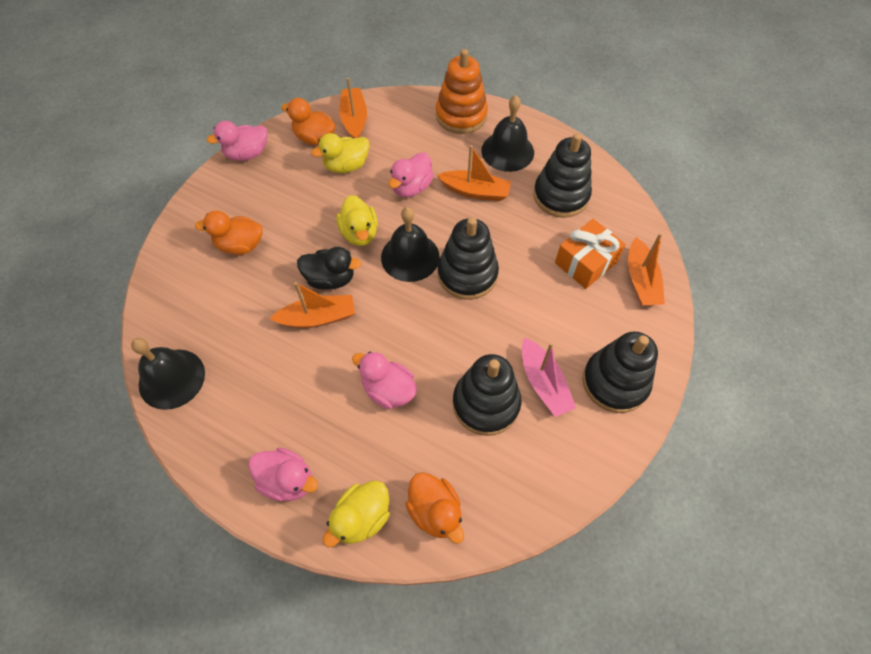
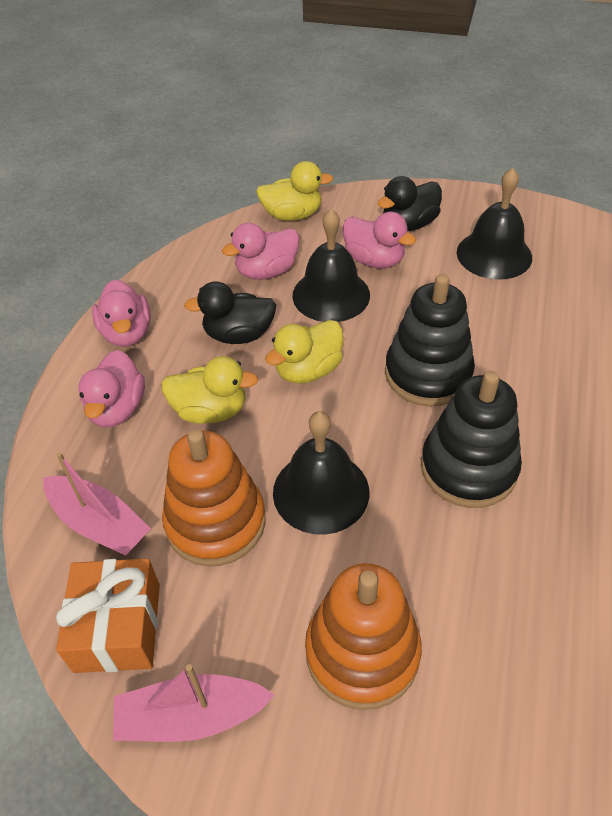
black duck: 1 -> 2
black stacking toy: 4 -> 2
orange boat: 4 -> 0
orange duck: 3 -> 0
orange stacking toy: 1 -> 2
pink boat: 1 -> 2

